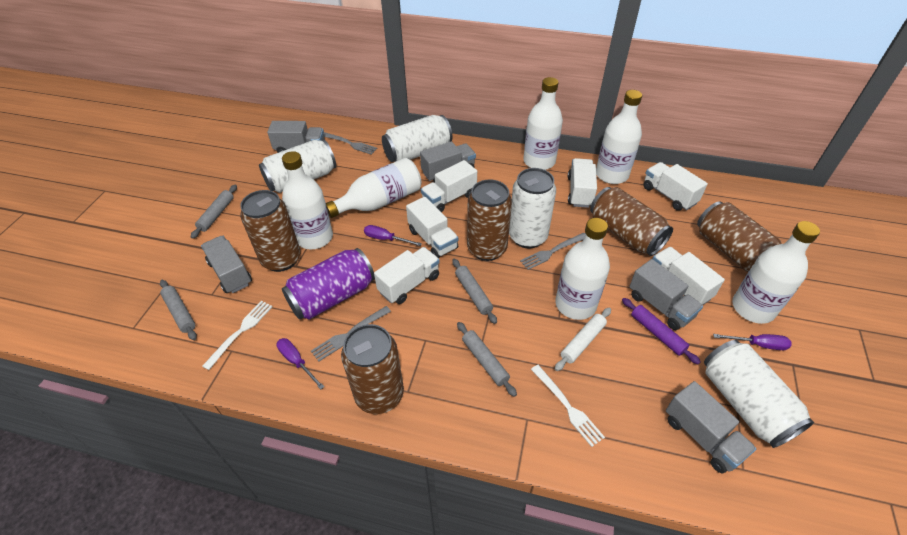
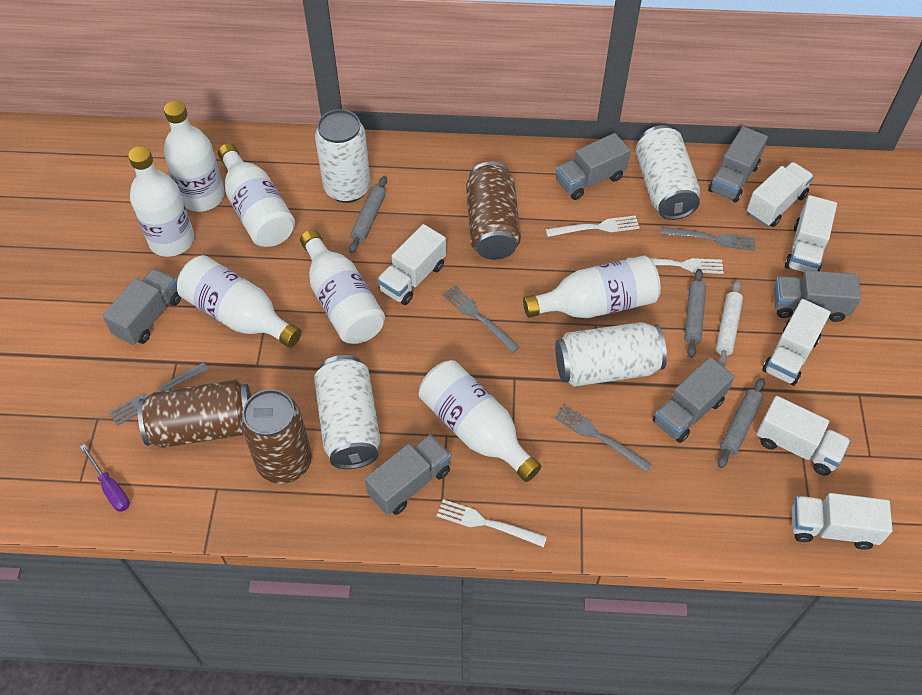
brown can: 5 -> 3
grey fork: 3 -> 4
grey rolling pin: 4 -> 3
grey truck: 5 -> 6
purple can: 1 -> 0
purple rolling pin: 1 -> 0
purple screwdriver: 3 -> 1
white bottle: 6 -> 7
white fork: 2 -> 3

